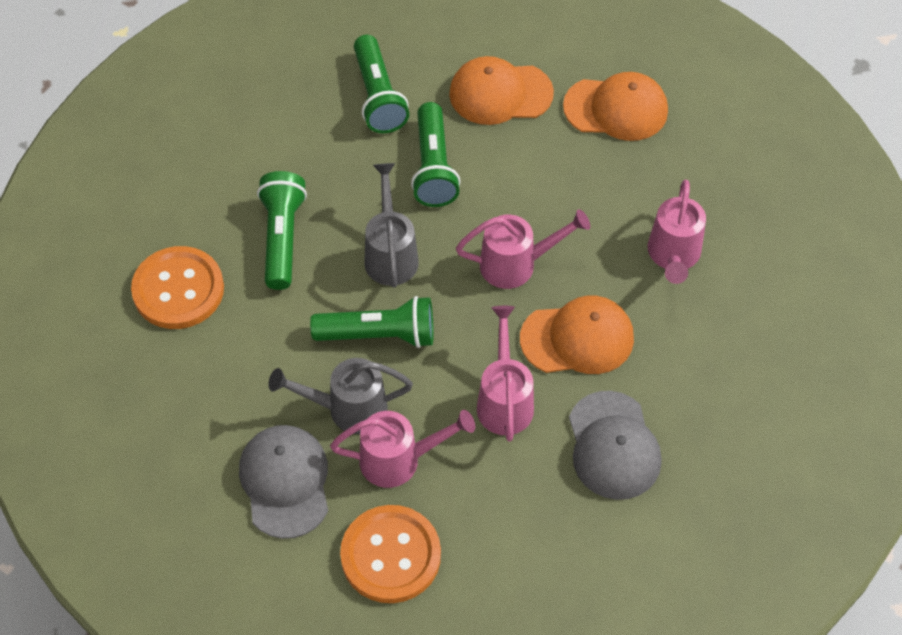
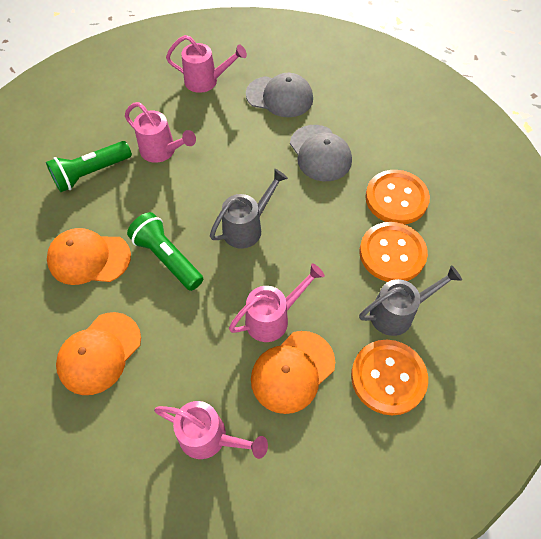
green flashlight: 4 -> 2
orange button: 2 -> 3

